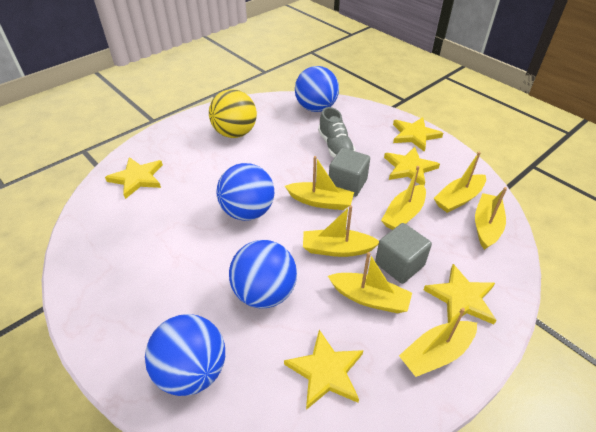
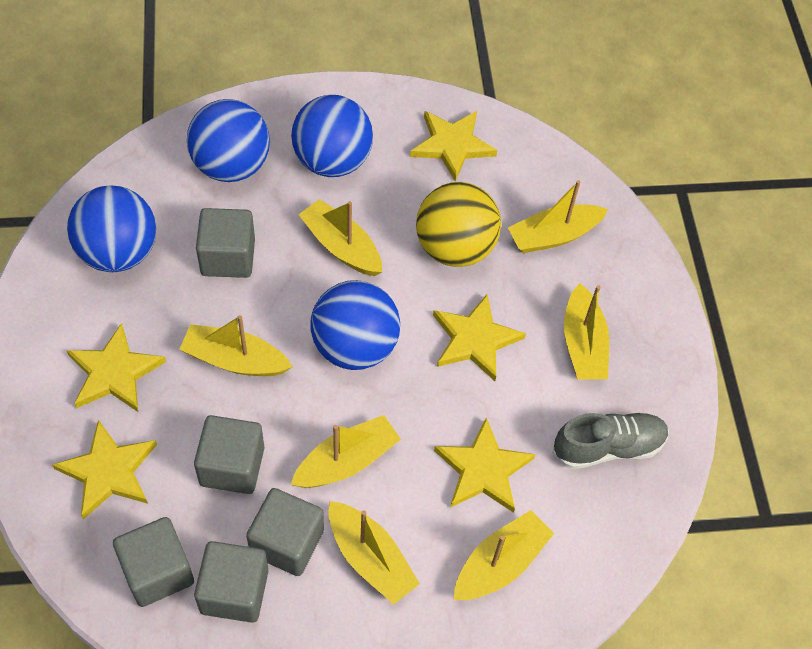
grey cube: 2 -> 5

